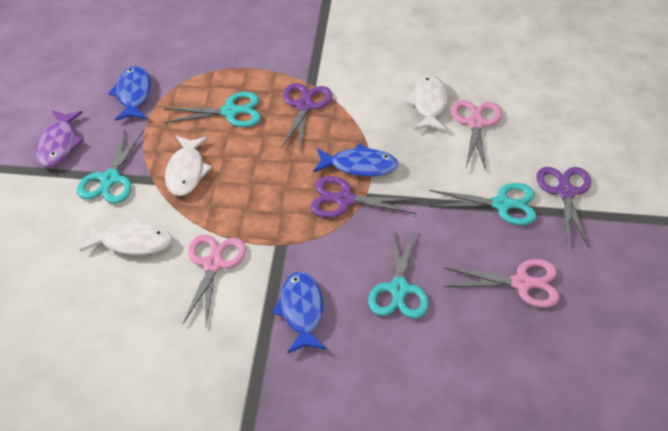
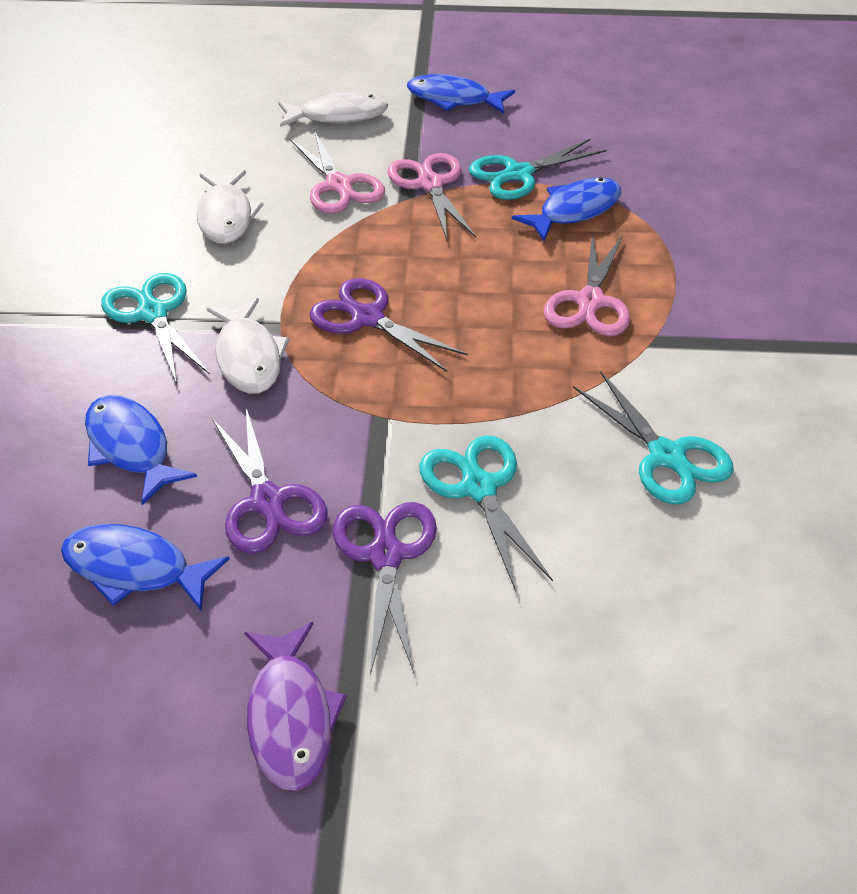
blue fish: 3 -> 4

